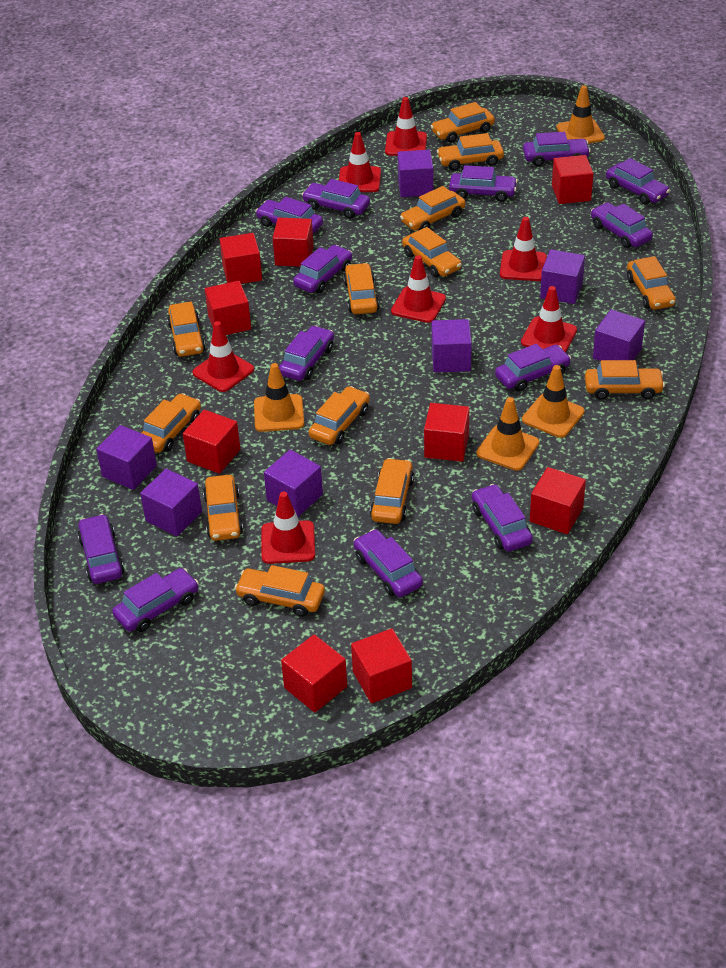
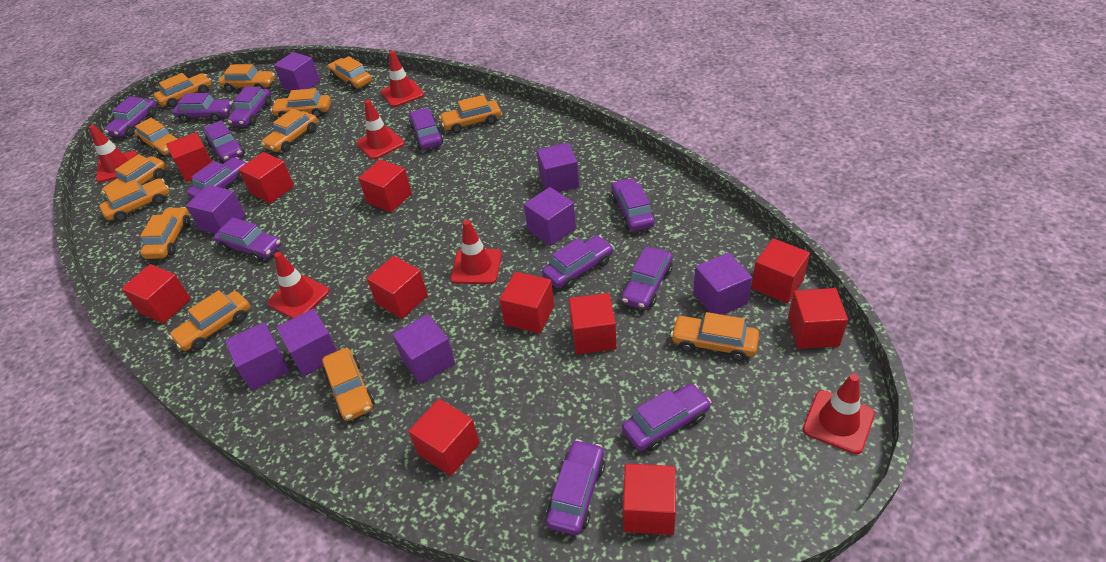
orange traffic cone: 4 -> 0
purple car: 13 -> 12
purple cube: 7 -> 8
red cube: 9 -> 11
red traffic cone: 7 -> 6

